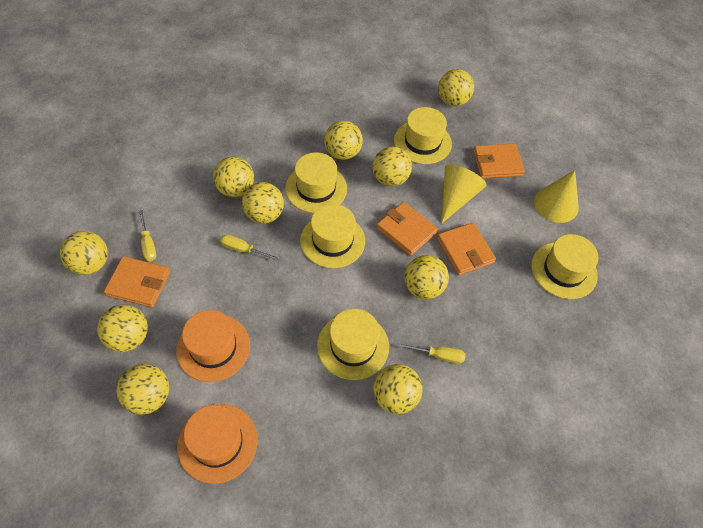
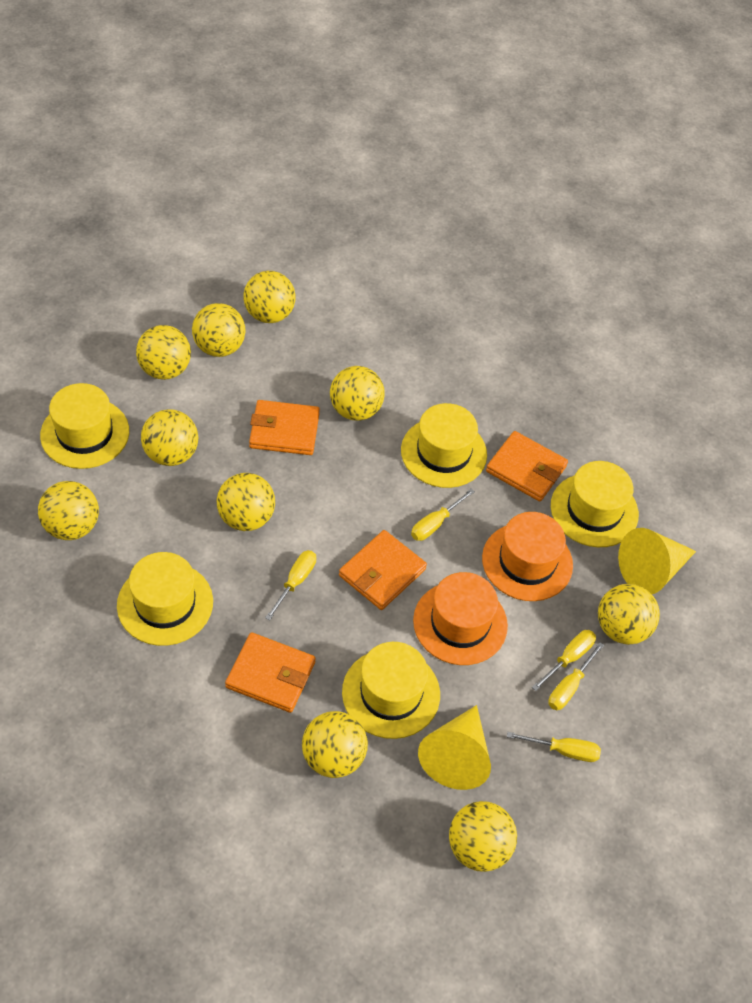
yellow screwdriver: 3 -> 5

